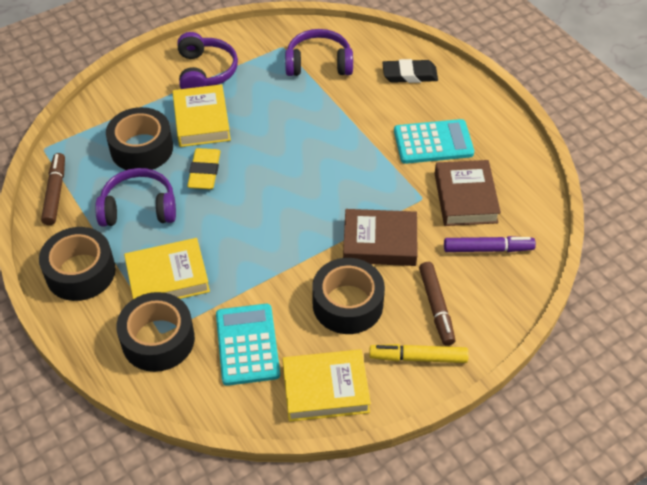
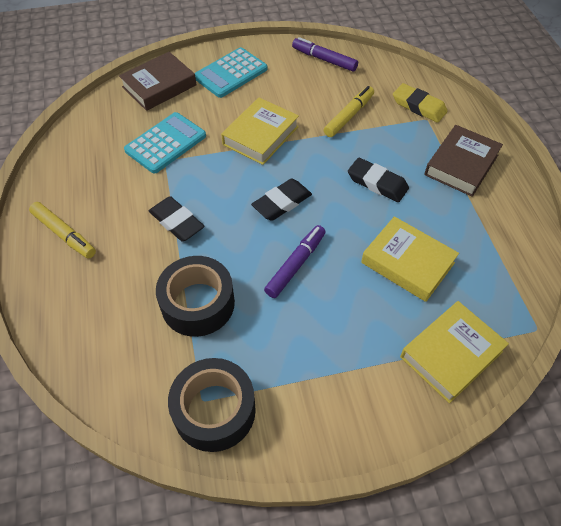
black eraser: 1 -> 3
black tape: 4 -> 2
brown marker: 2 -> 0
purple headphones: 3 -> 0
purple marker: 1 -> 2
yellow marker: 1 -> 2

